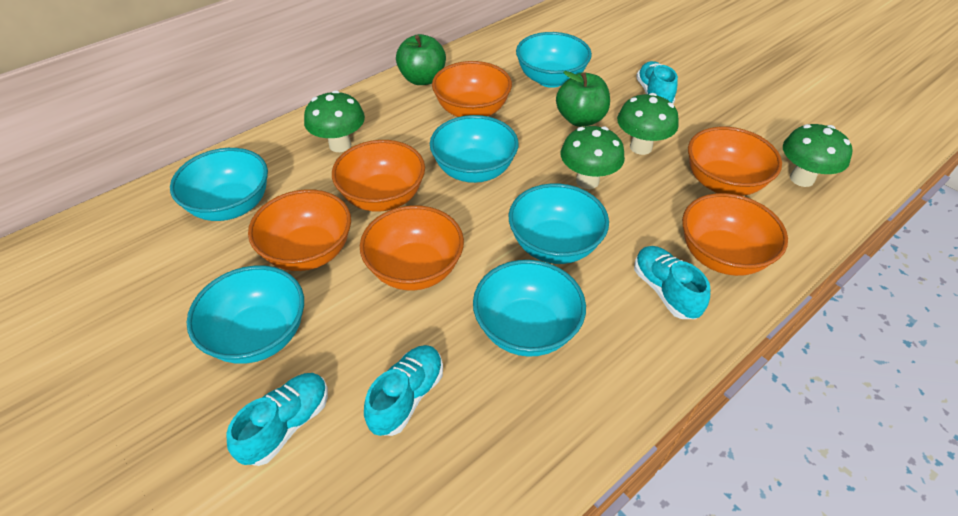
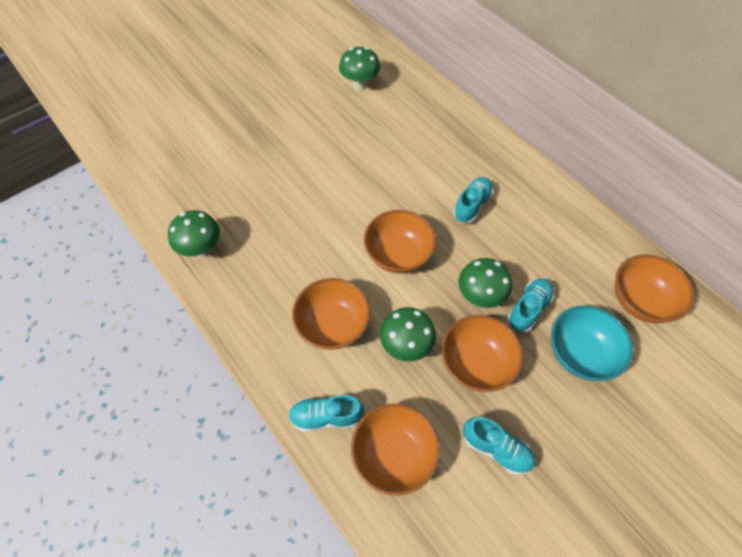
green apple: 2 -> 0
orange bowl: 6 -> 5
turquoise bowl: 6 -> 1

